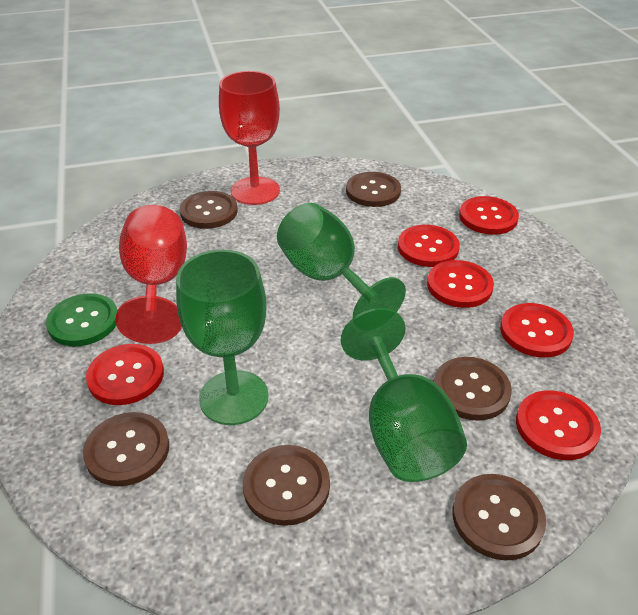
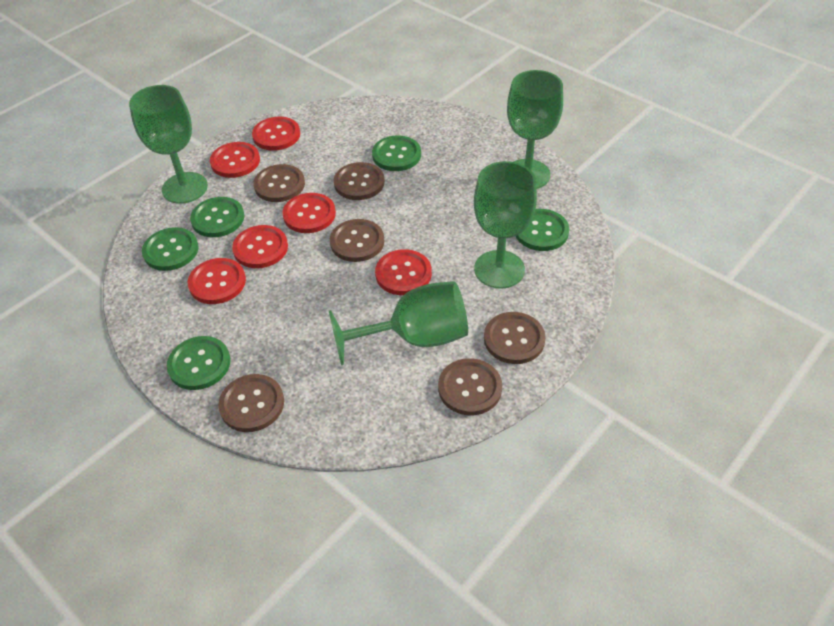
green button: 1 -> 5
green goblet: 3 -> 4
red goblet: 2 -> 0

